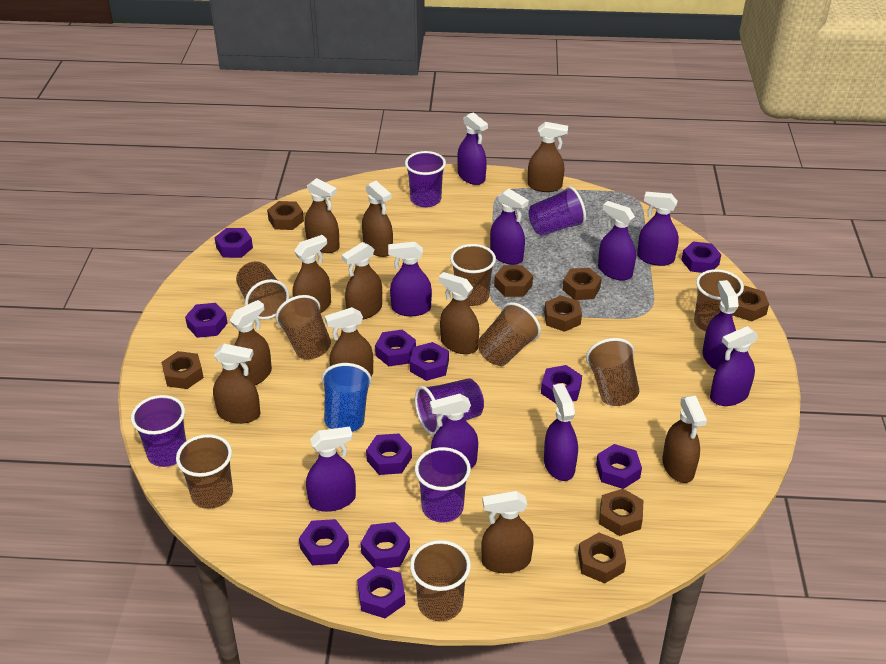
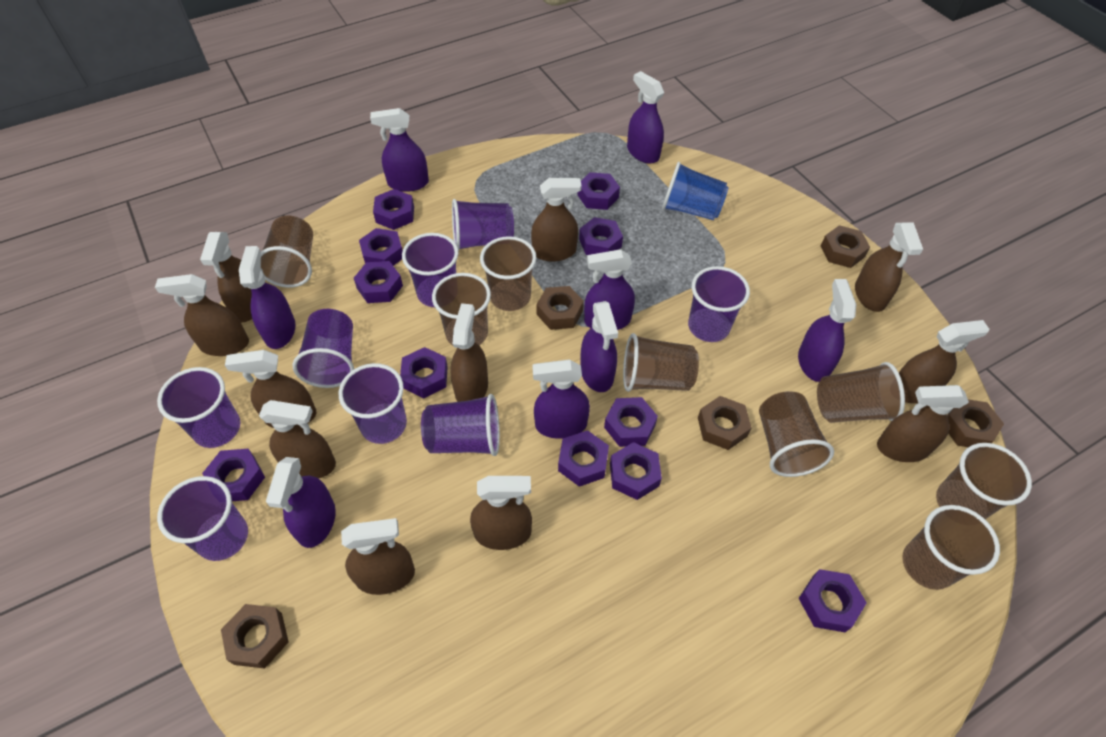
brown nut: 8 -> 5
purple cup: 5 -> 8
purple spray bottle: 10 -> 8

